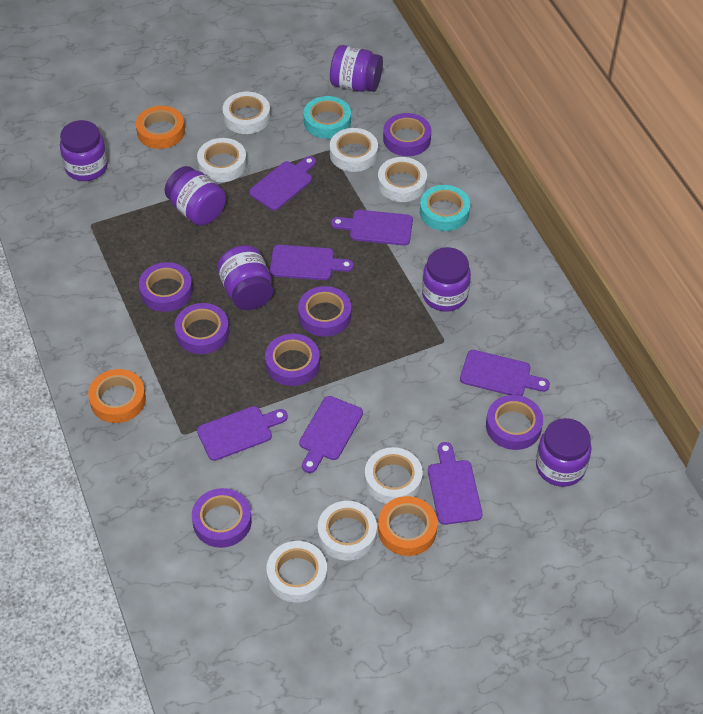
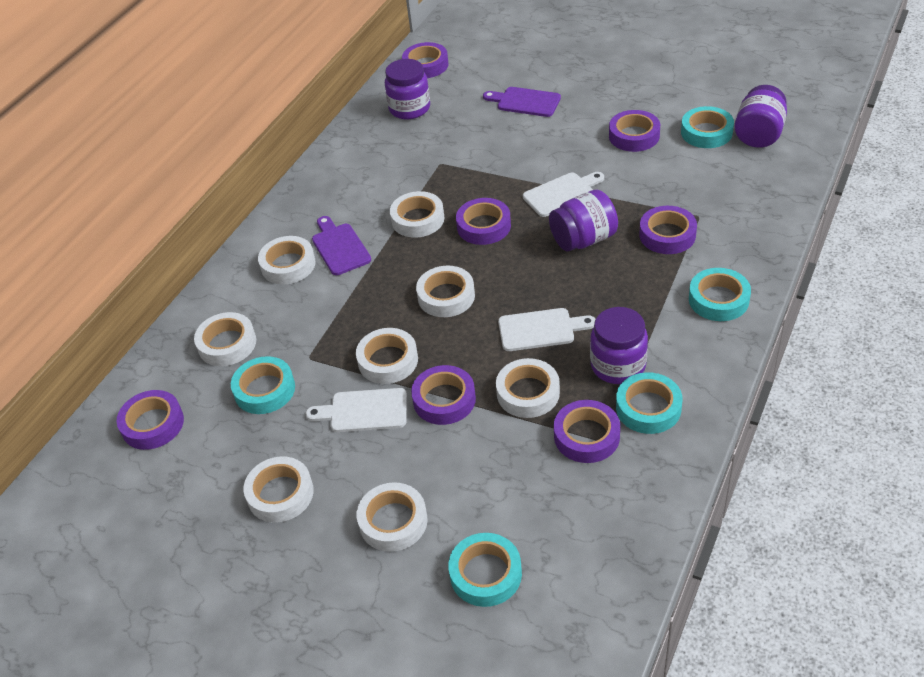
orange tape: 3 -> 0
purple cutting board: 7 -> 2
purple jar: 6 -> 4
turquoise tape: 2 -> 5
white cutting board: 0 -> 3
white tape: 7 -> 8

